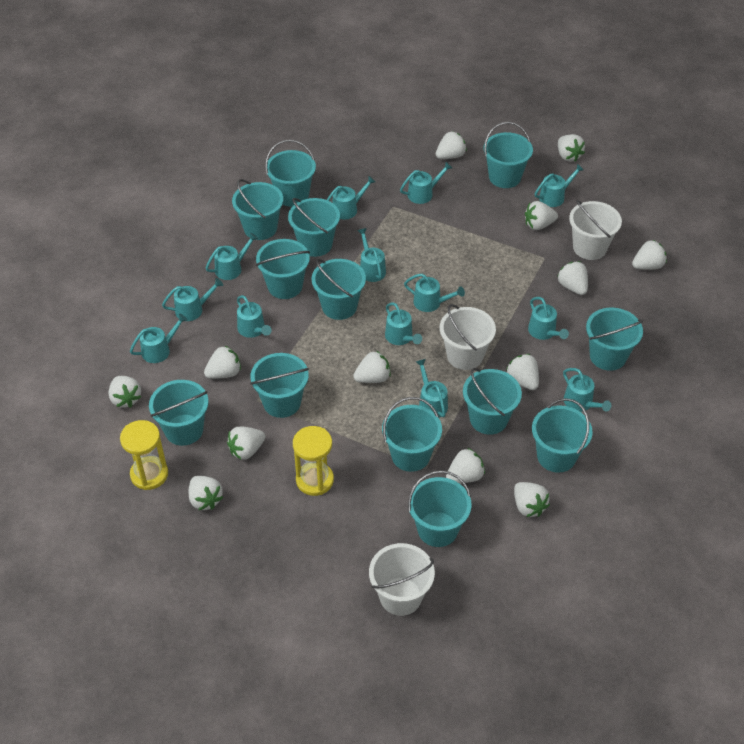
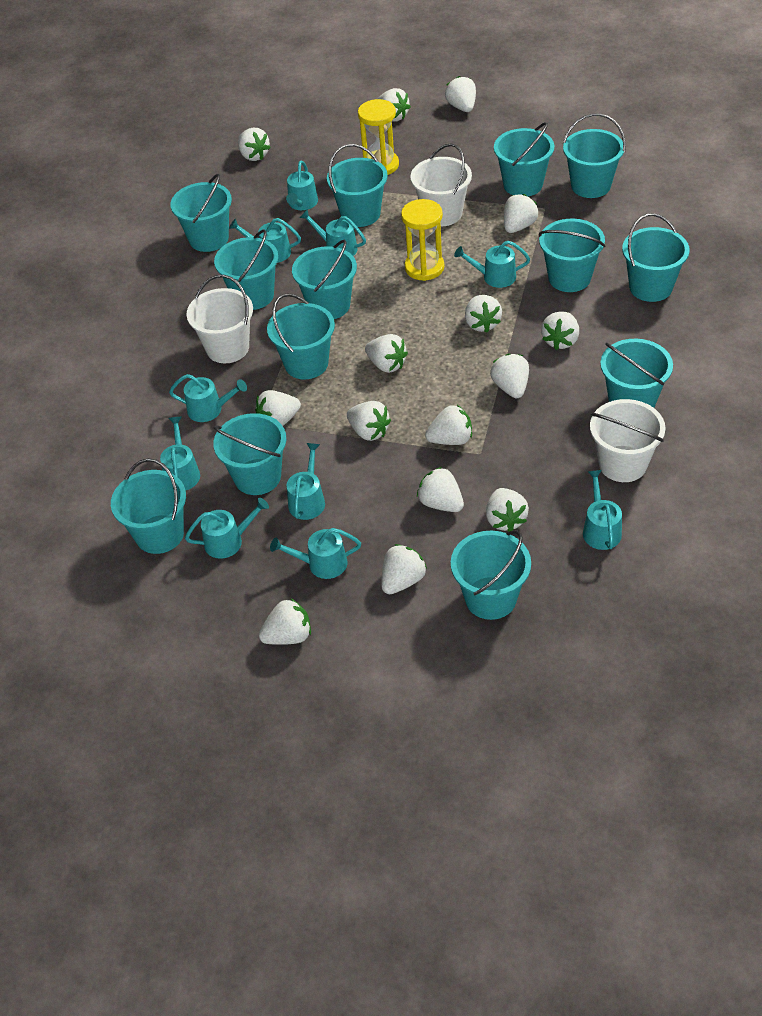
turquoise watering can: 13 -> 10
white strawberry: 13 -> 15

